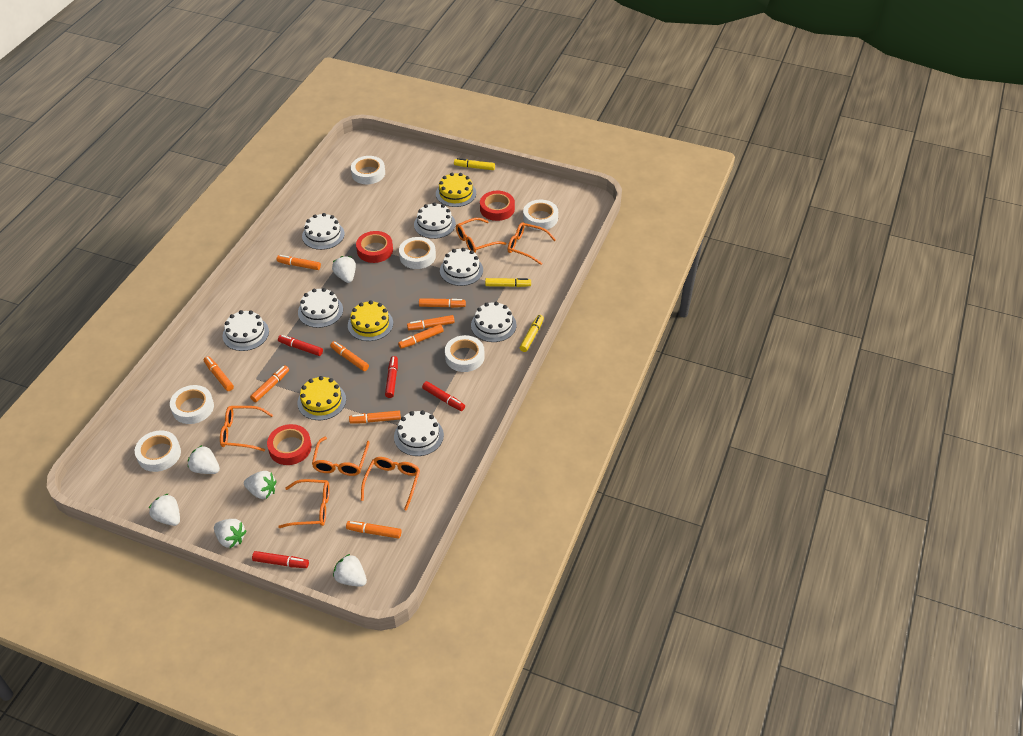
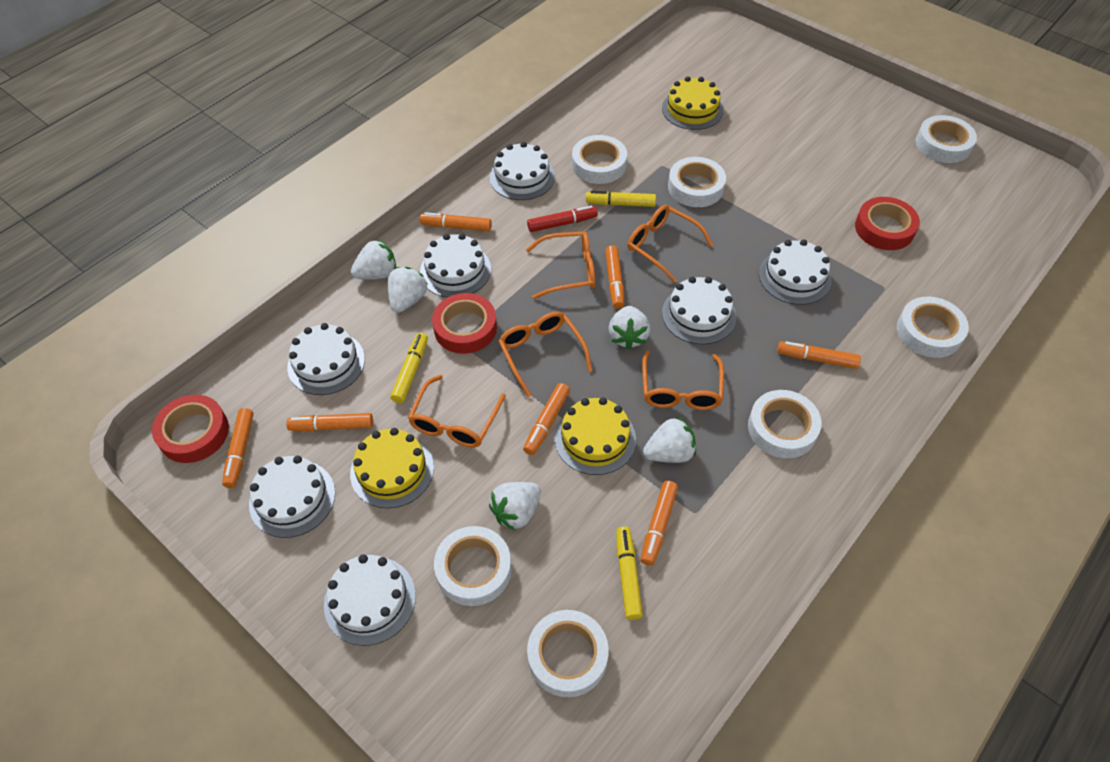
orange glasses: 6 -> 5
orange marker: 9 -> 7
red marker: 4 -> 1
white strawberry: 6 -> 5
white tape: 6 -> 7

